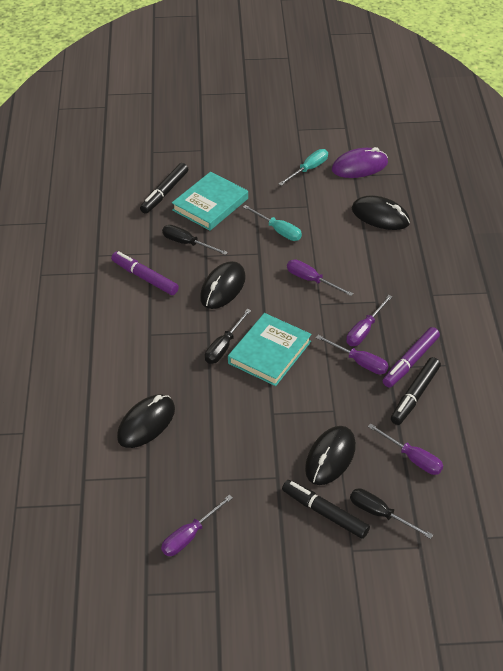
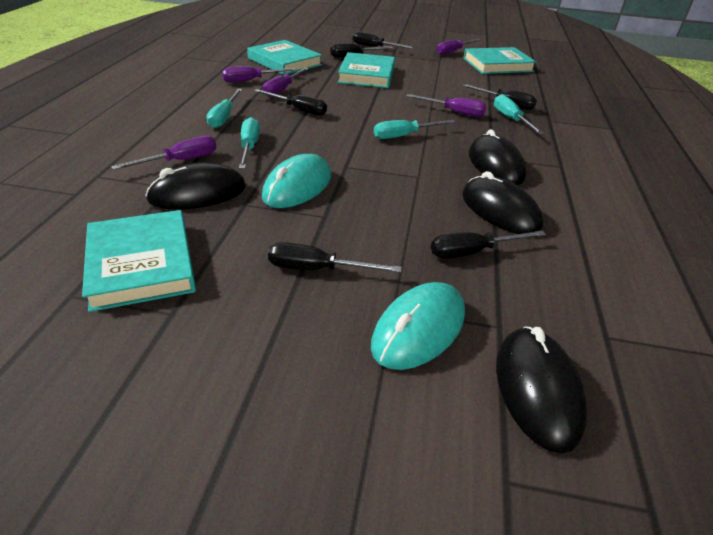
black marker: 3 -> 0
black screwdriver: 3 -> 6
purple marker: 2 -> 0
purple mouse: 1 -> 0
turquoise book: 2 -> 4
turquoise mouse: 0 -> 2
turquoise screwdriver: 2 -> 4

